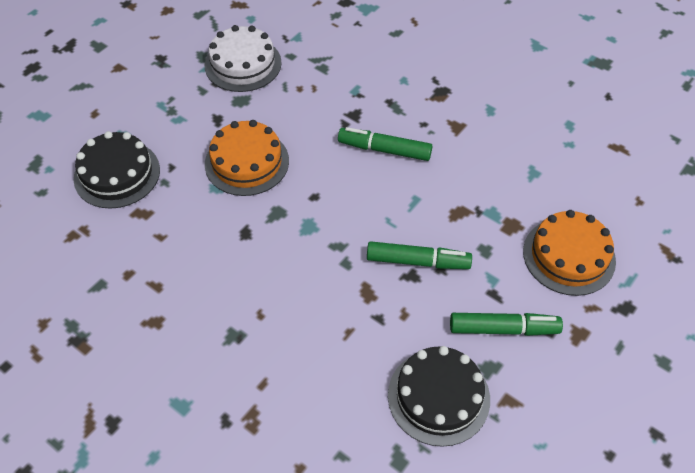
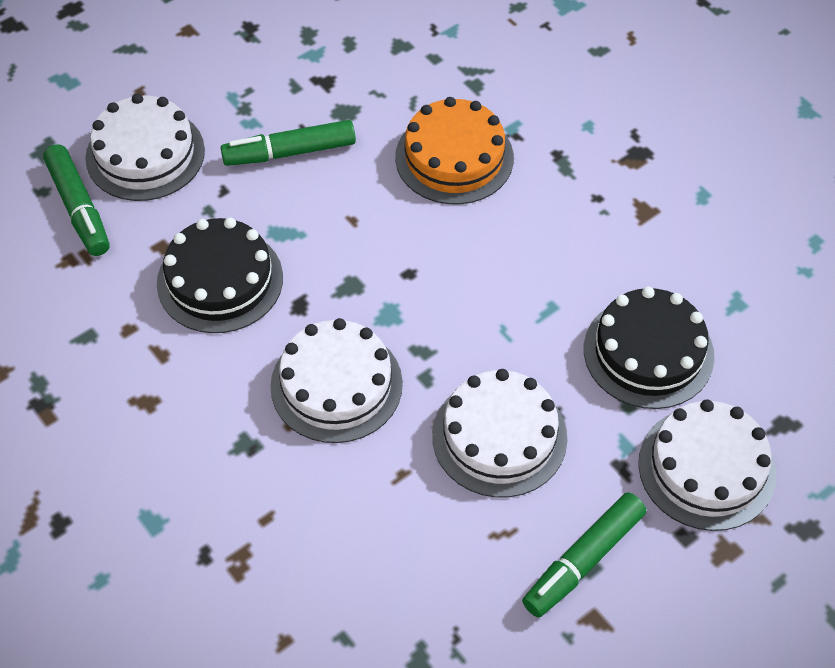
orange cake: 2 -> 1
white cake: 1 -> 4

